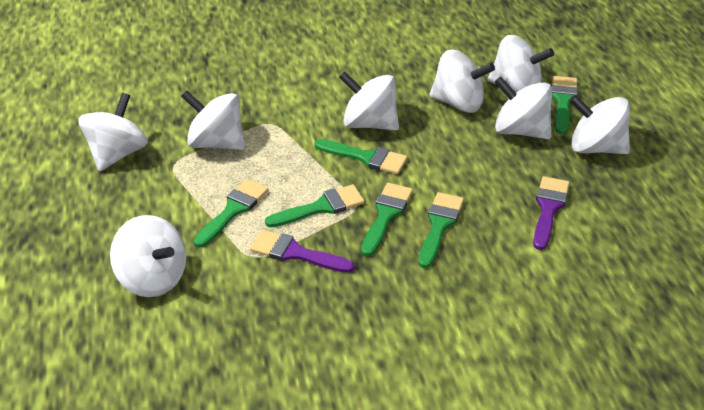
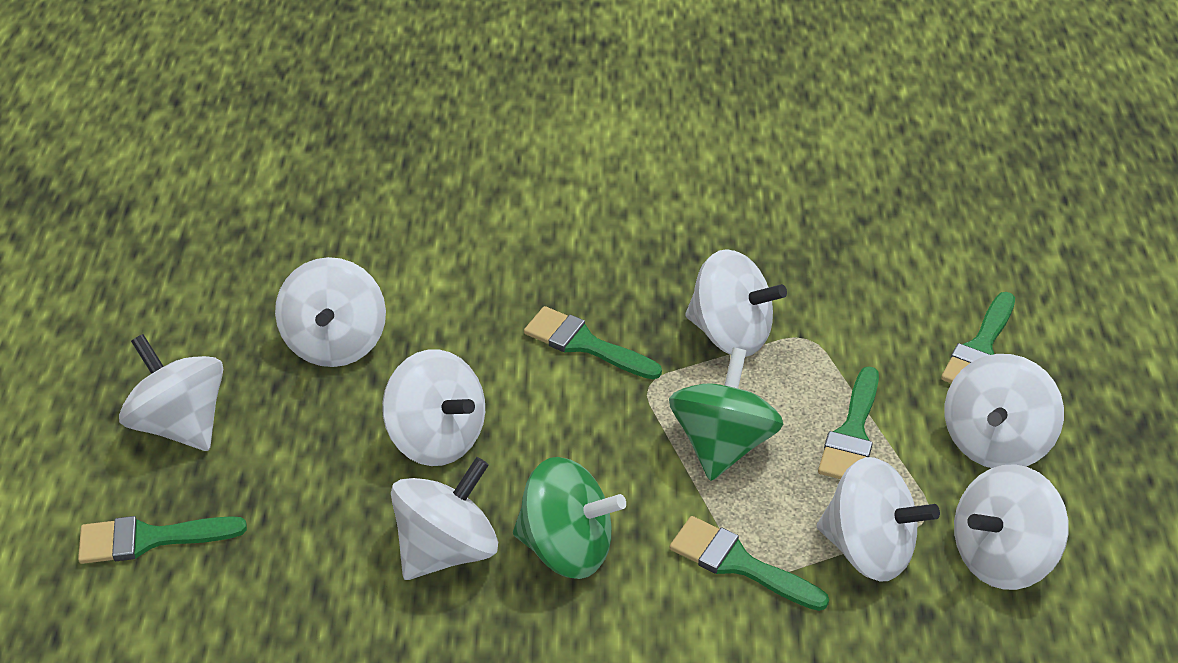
green brush: 6 -> 5
green spinning top: 0 -> 2
purple brush: 2 -> 0

